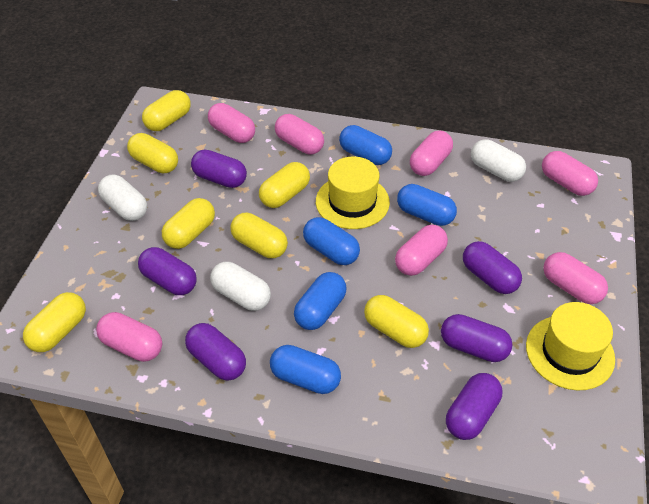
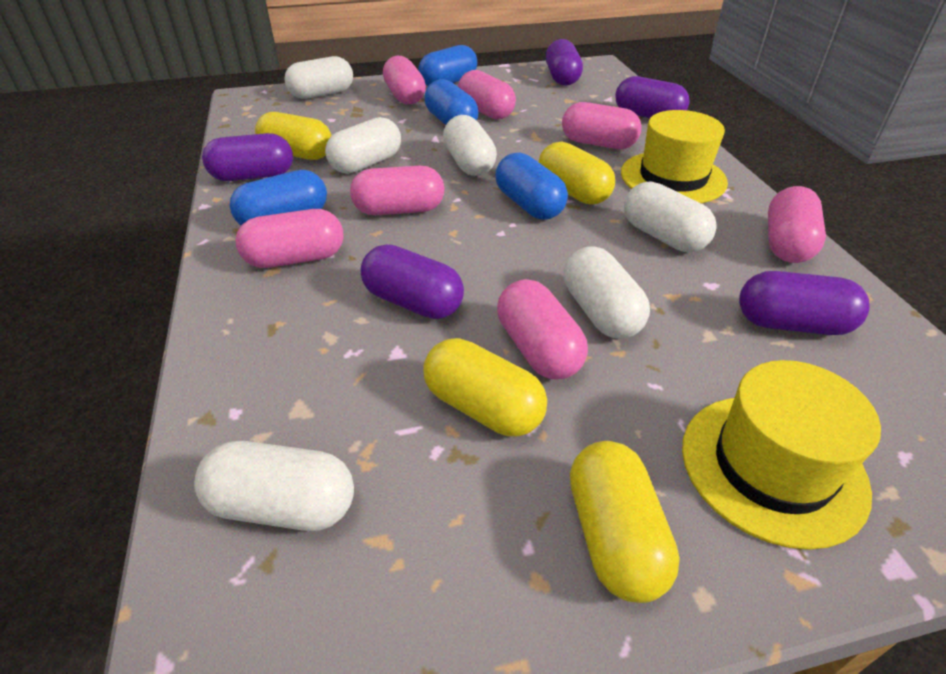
blue capsule: 5 -> 4
purple capsule: 6 -> 5
white capsule: 3 -> 6
yellow capsule: 7 -> 4

